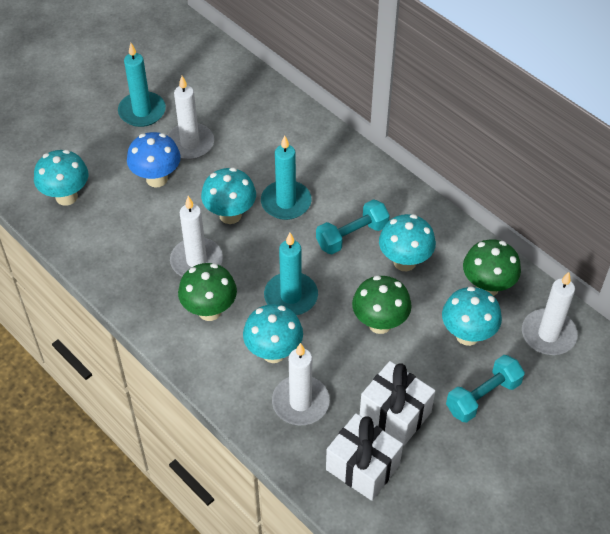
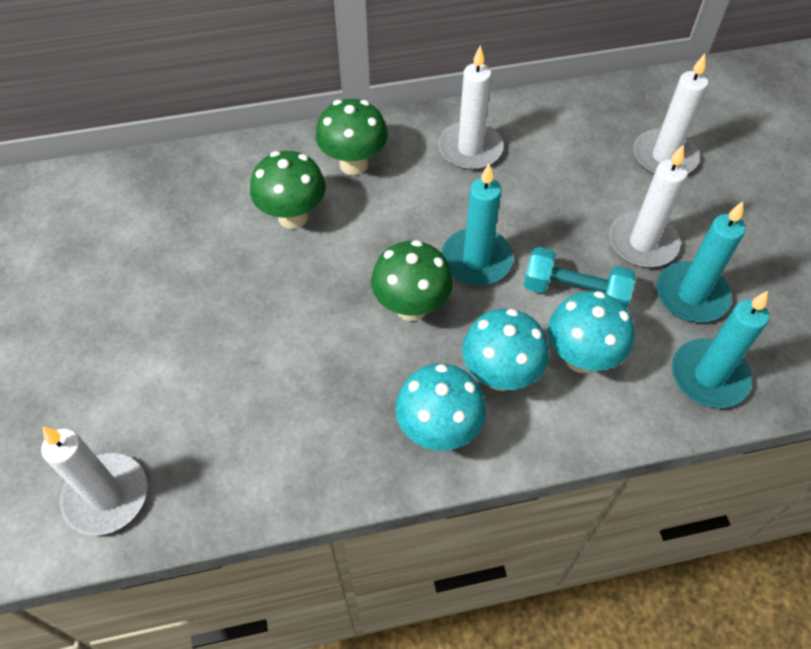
blue mushroom: 1 -> 0
turquoise dumbbell: 2 -> 1
turquoise mushroom: 5 -> 3
white gift: 2 -> 0

